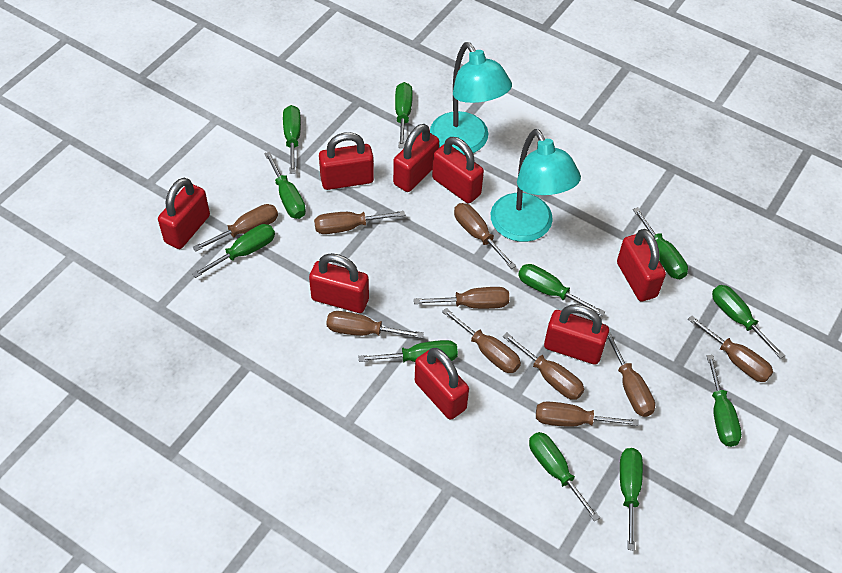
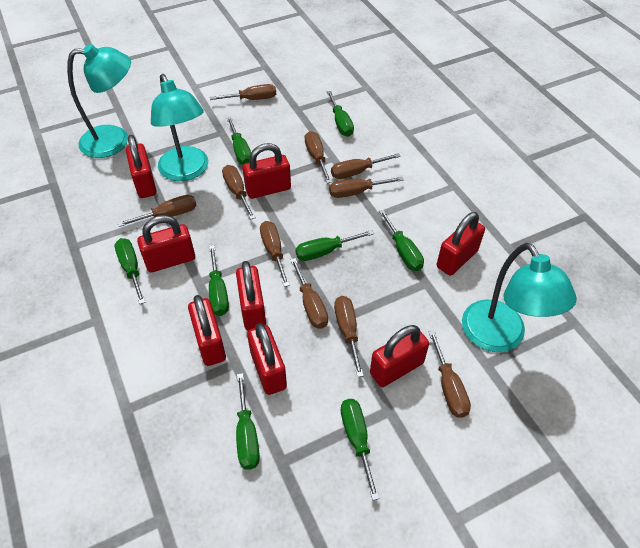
green screwdriver: 11 -> 8
turquoise lamp: 2 -> 3

